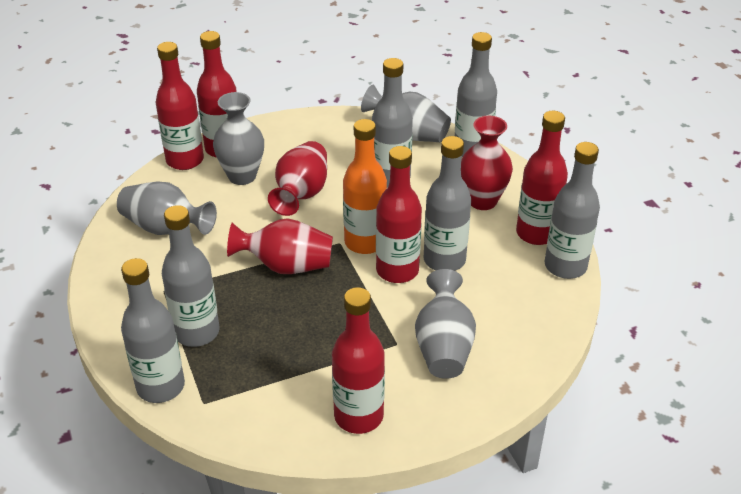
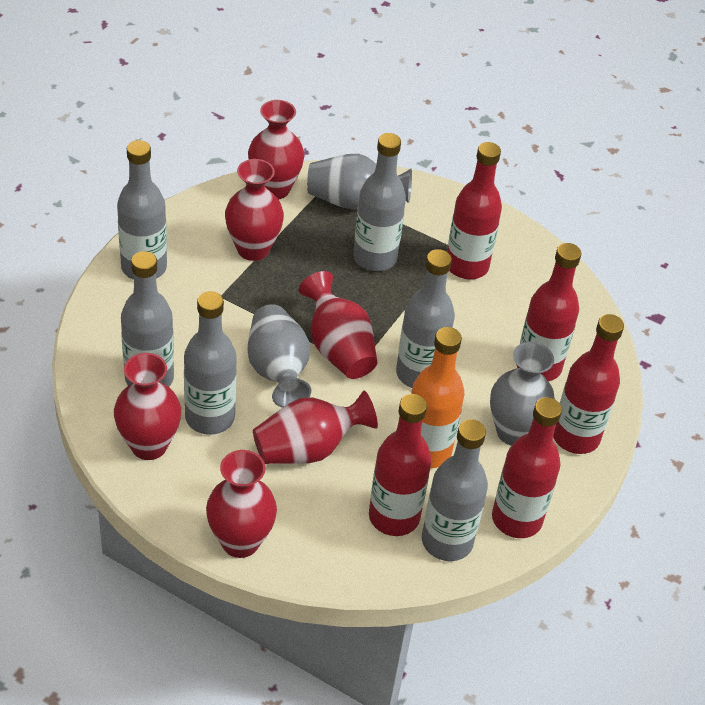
grey vase: 4 -> 3
red vase: 3 -> 6

